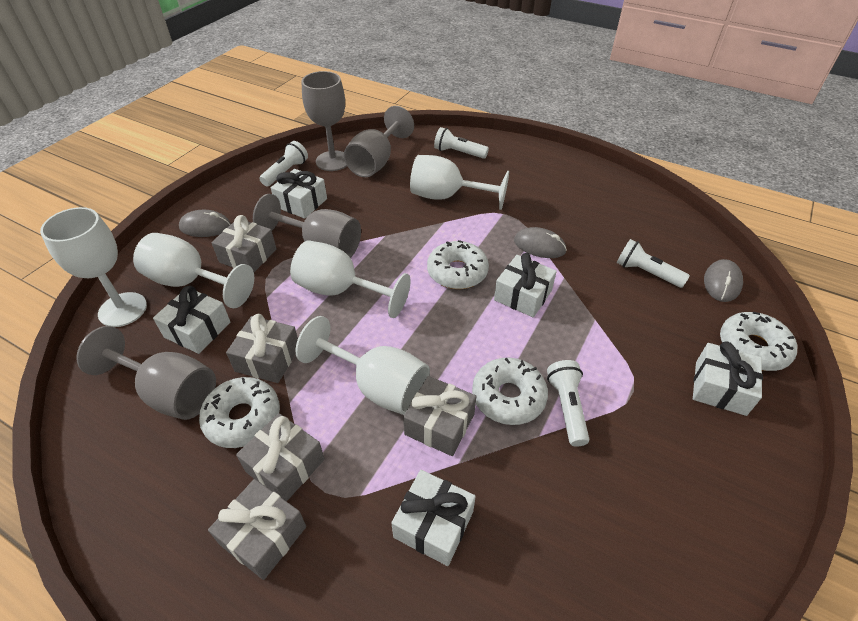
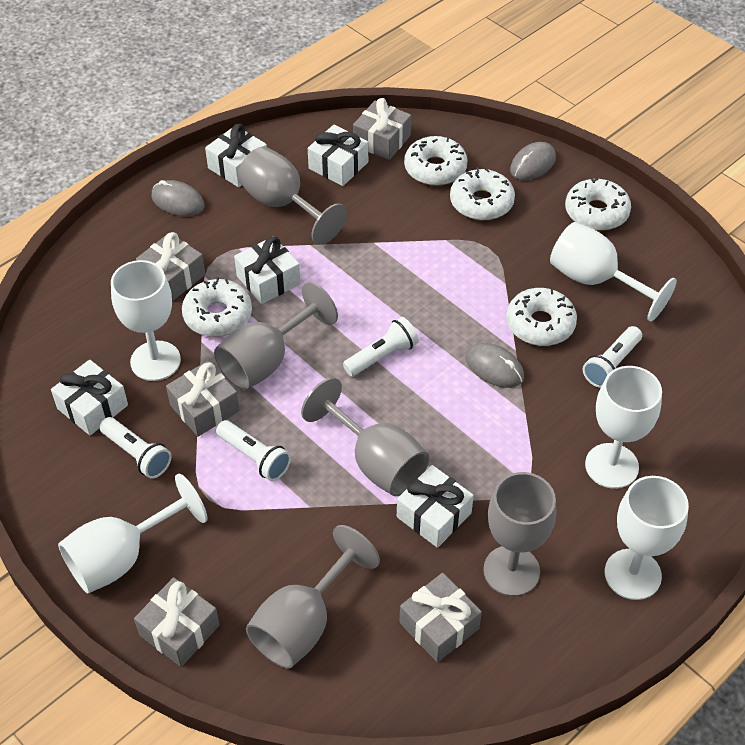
grey goblet: 4 -> 5
white donut: 4 -> 5

